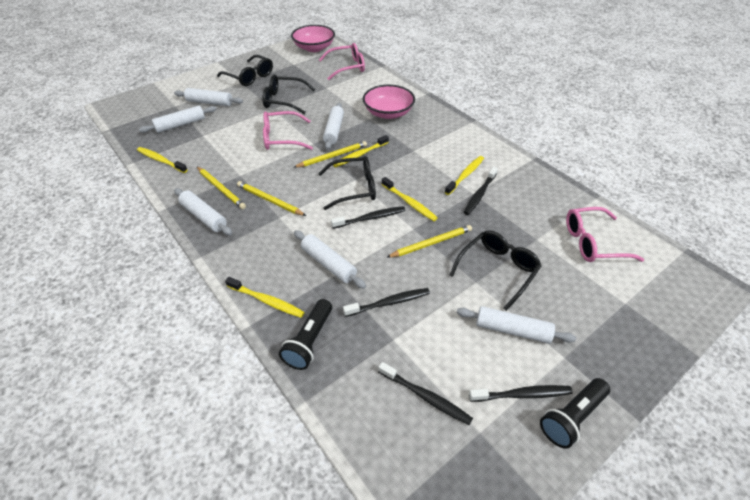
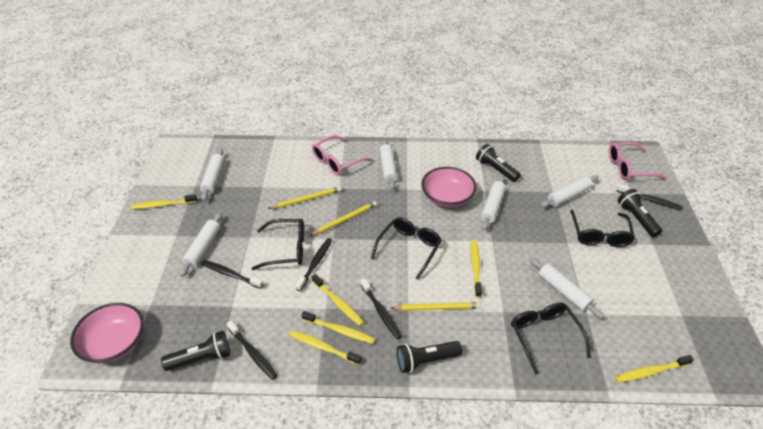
black flashlight: 2 -> 4
pink glasses: 3 -> 2
yellow pencil: 4 -> 3
yellow toothbrush: 5 -> 6

